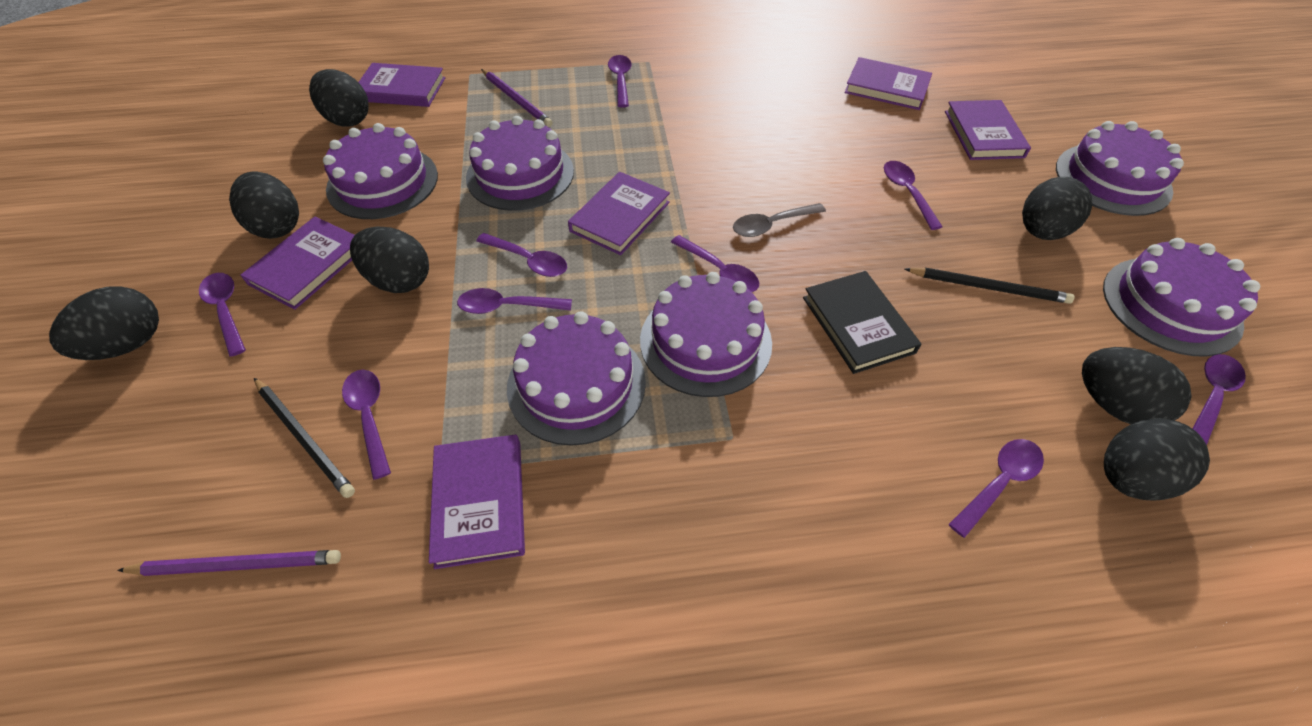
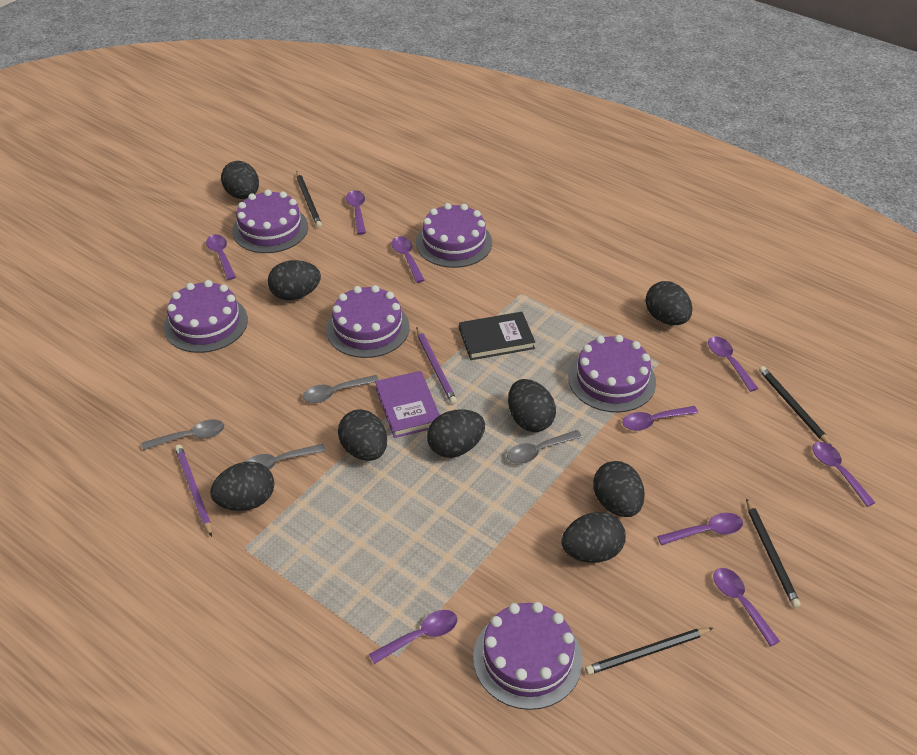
black egg: 7 -> 9
black pencil: 2 -> 4
grey spoon: 1 -> 4
purple book: 6 -> 1

